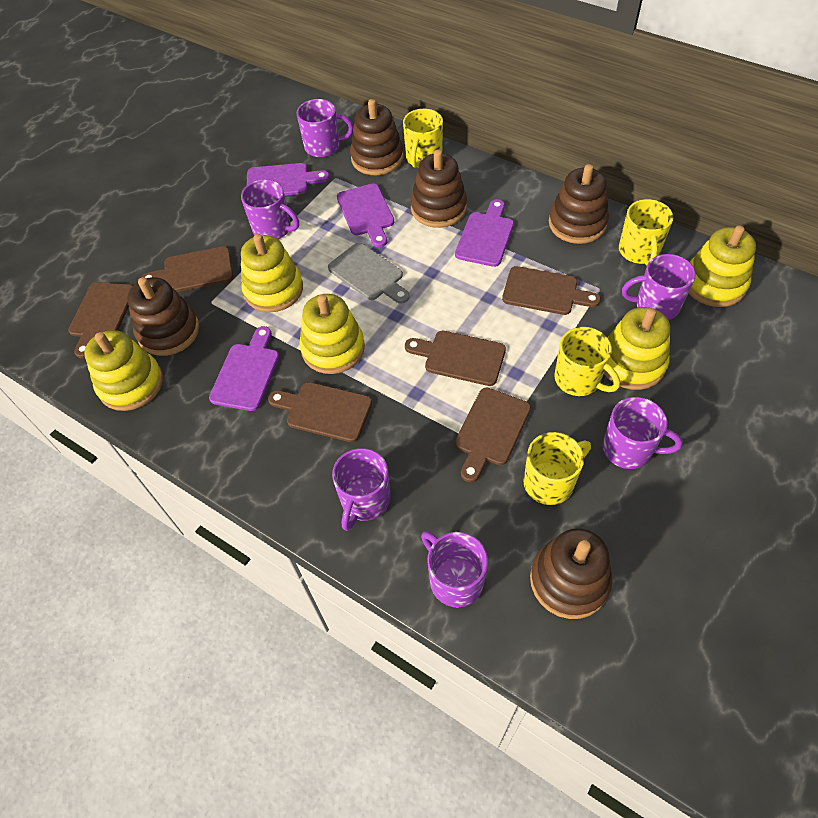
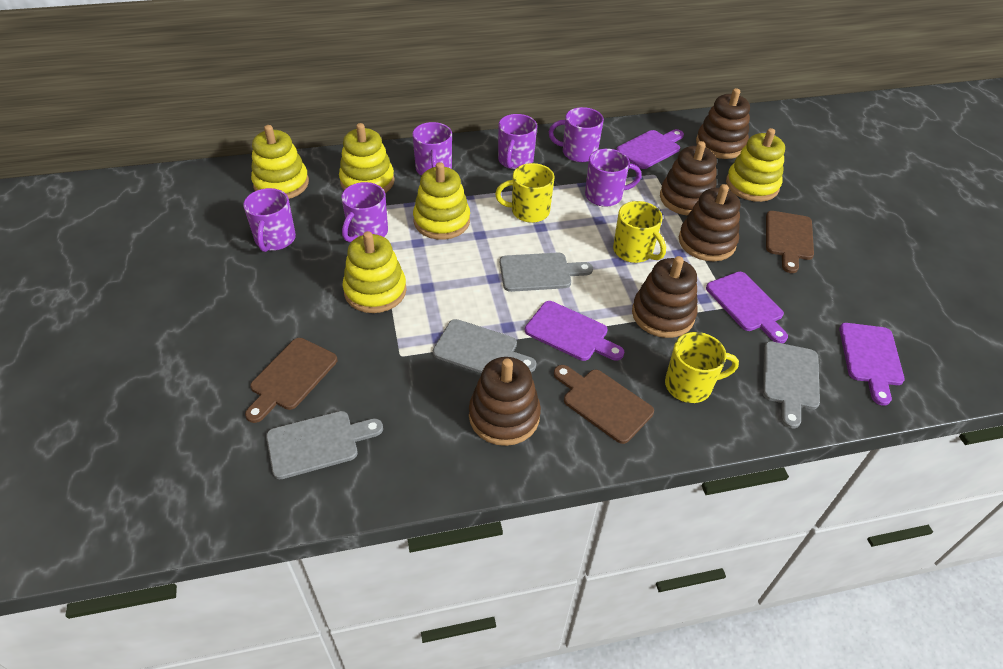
brown cutting board: 6 -> 3
grey cutting board: 1 -> 4
yellow mug: 4 -> 3

